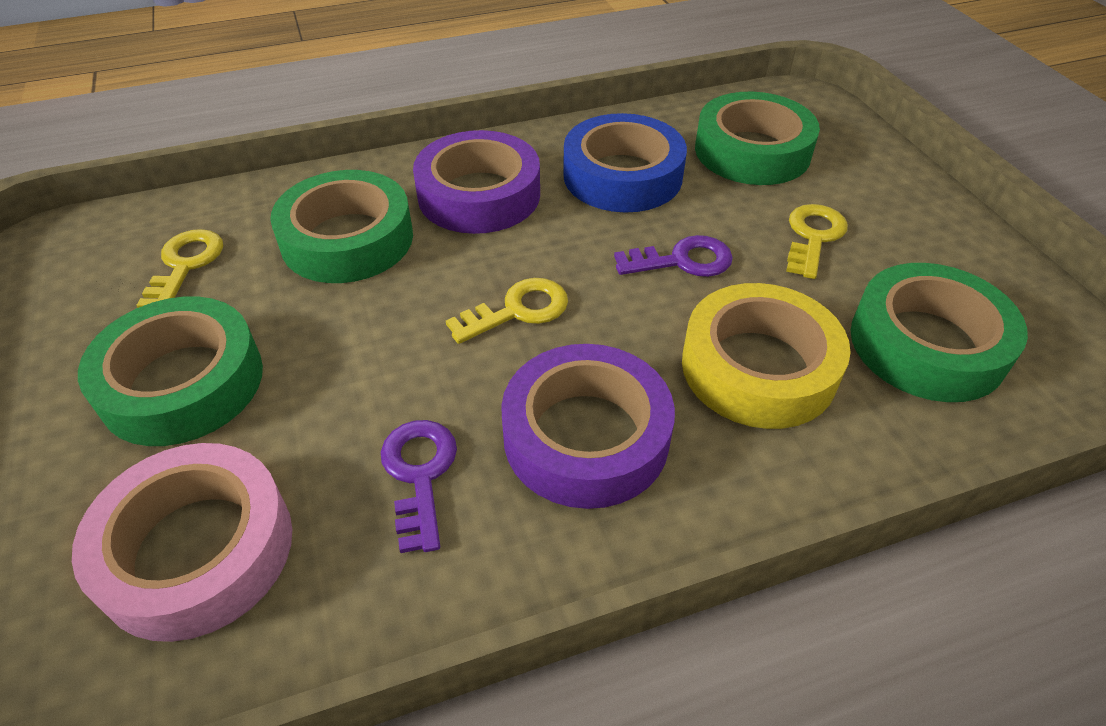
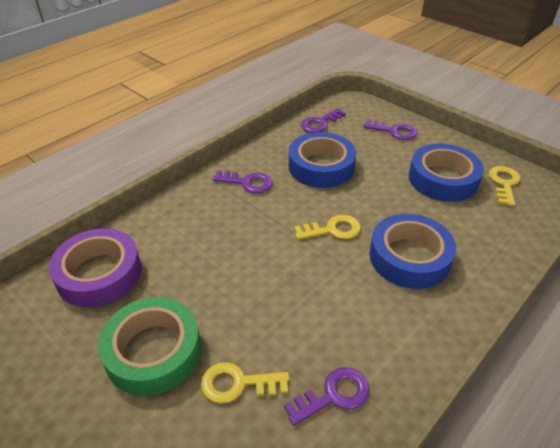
blue tape: 1 -> 3
green tape: 4 -> 1
pink tape: 1 -> 0
purple key: 2 -> 4
purple tape: 2 -> 1
yellow tape: 1 -> 0

